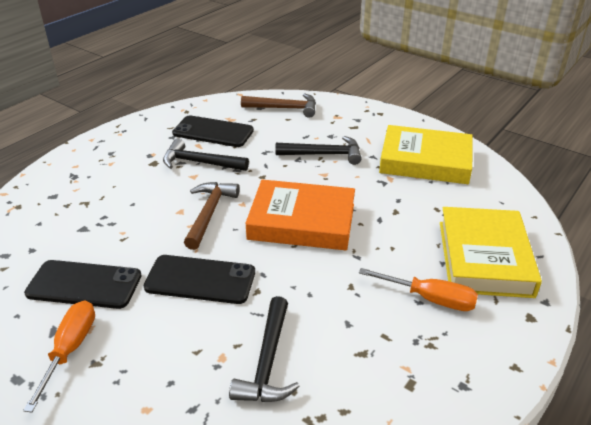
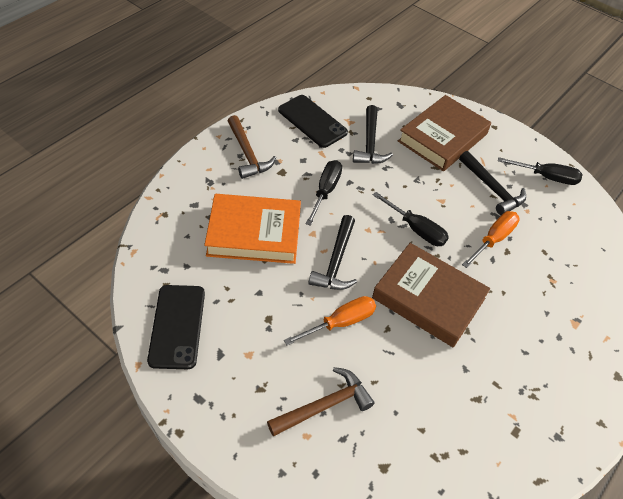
black phone: 3 -> 2
black screwdriver: 0 -> 3
brown book: 0 -> 2
yellow book: 2 -> 0

